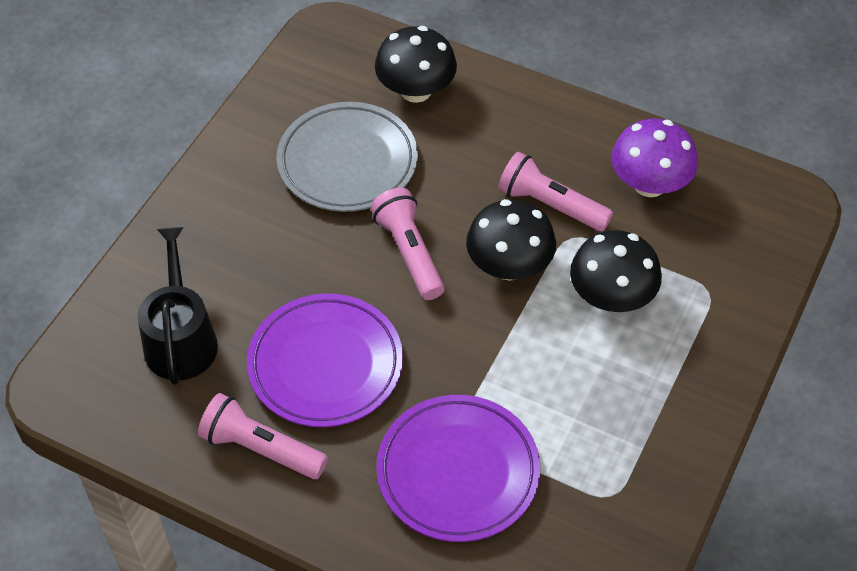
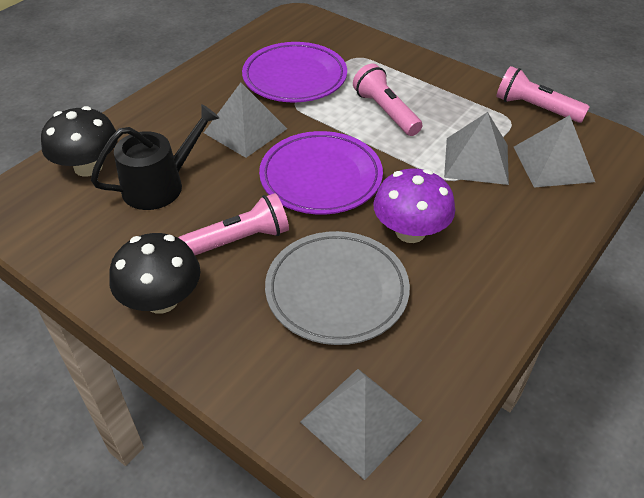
black mushroom: 3 -> 2
grey pyramid: 0 -> 4

